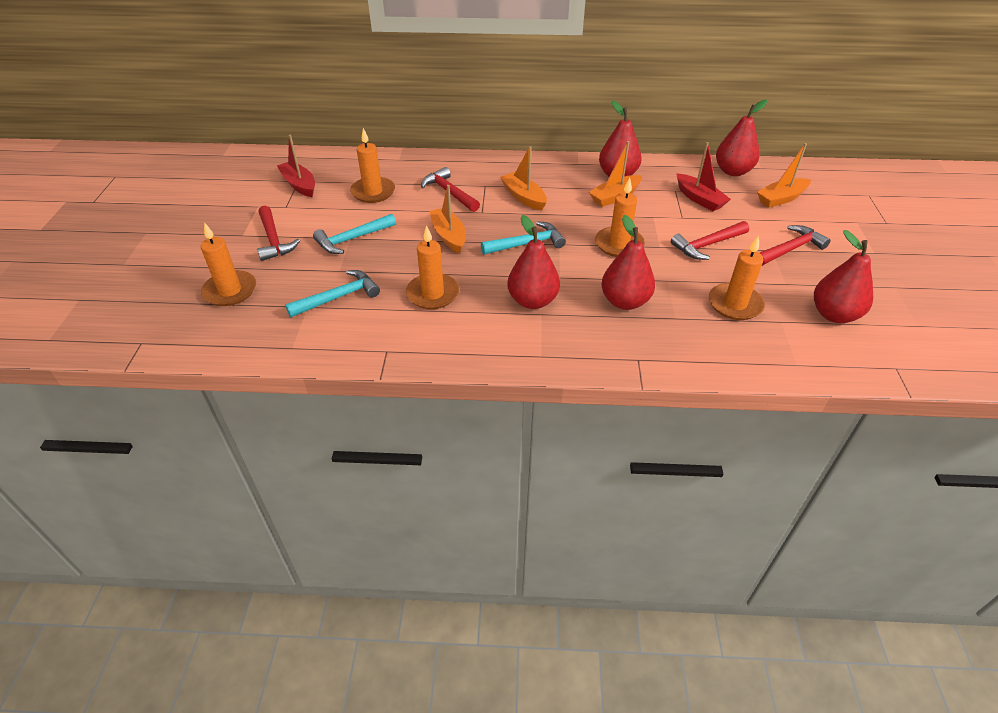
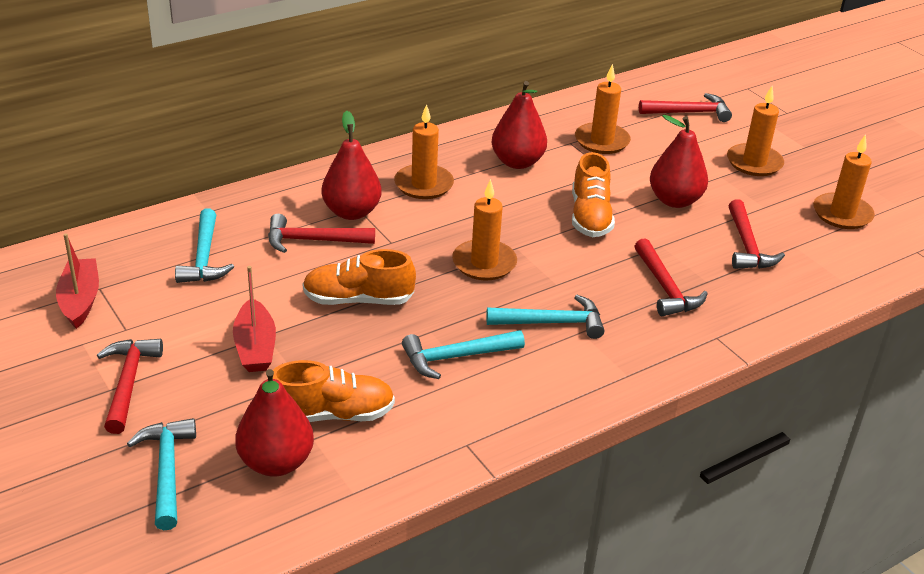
orange boat: 4 -> 0
orange shoe: 0 -> 3
red hammer: 4 -> 5
red pear: 5 -> 4
turquoise hammer: 3 -> 4

